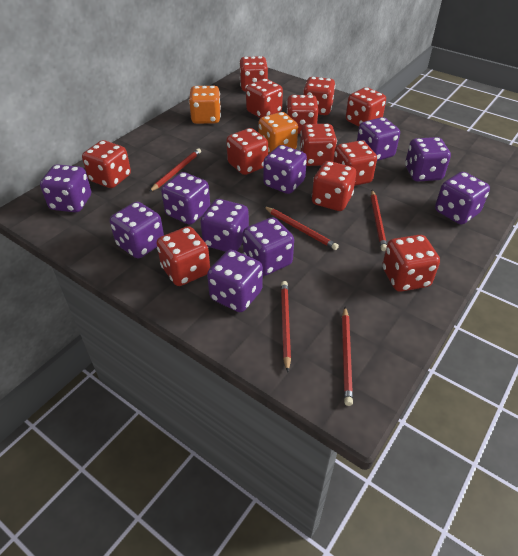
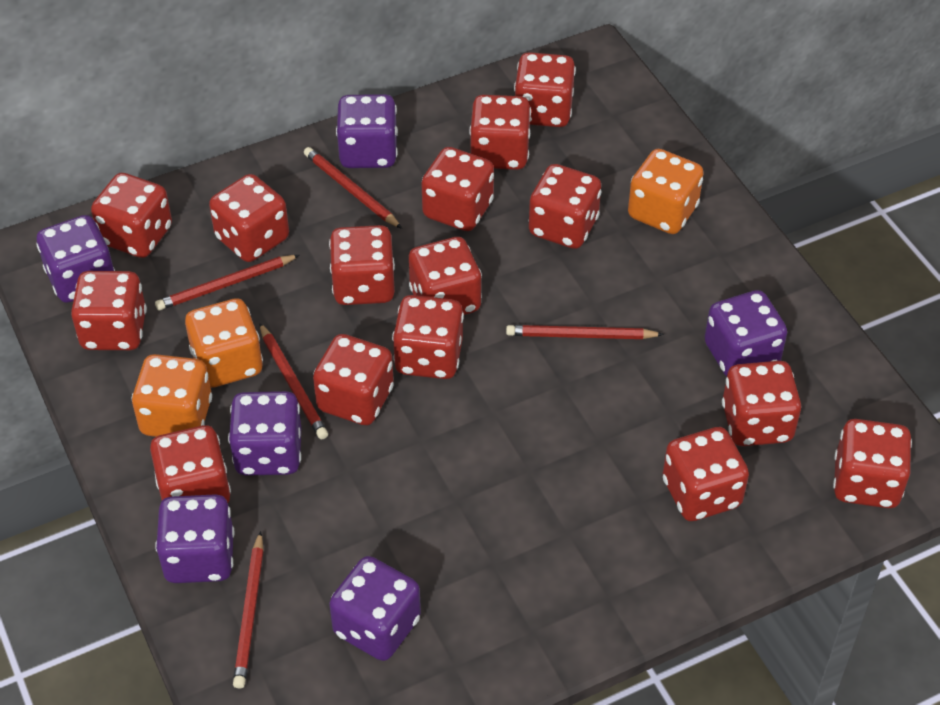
orange dice: 2 -> 3
purple dice: 10 -> 6
red dice: 12 -> 15

